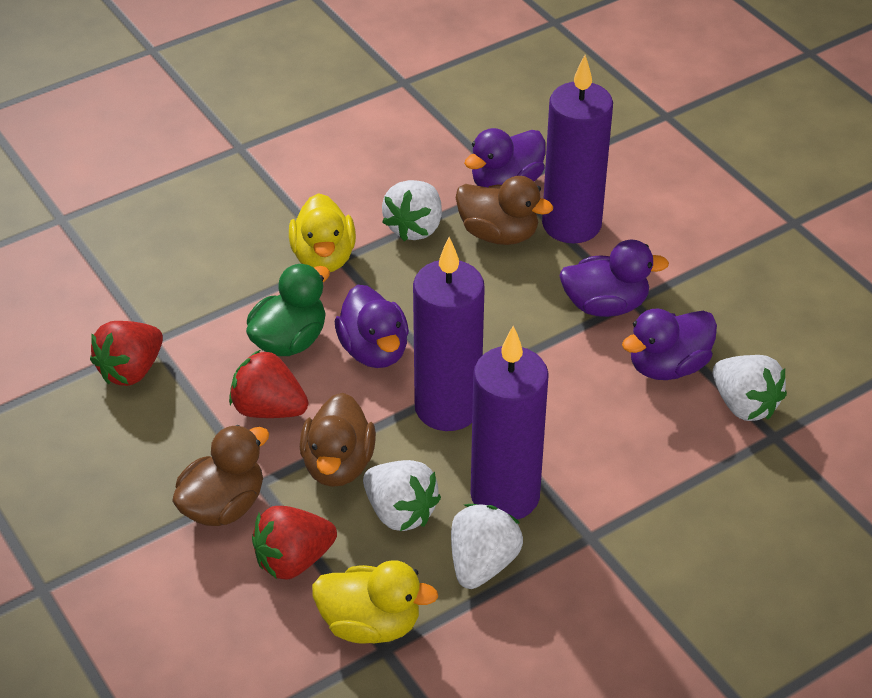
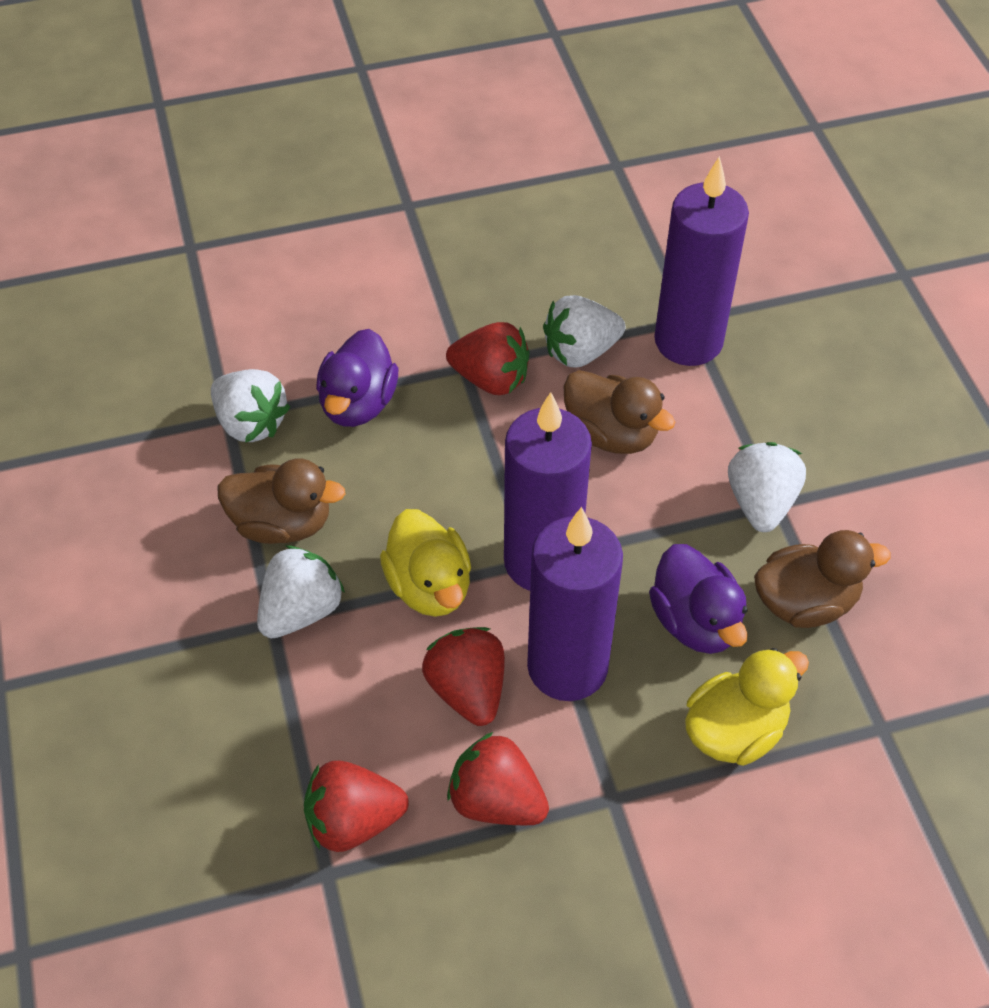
green duck: 1 -> 0
purple duck: 4 -> 2
red strawberry: 3 -> 4

